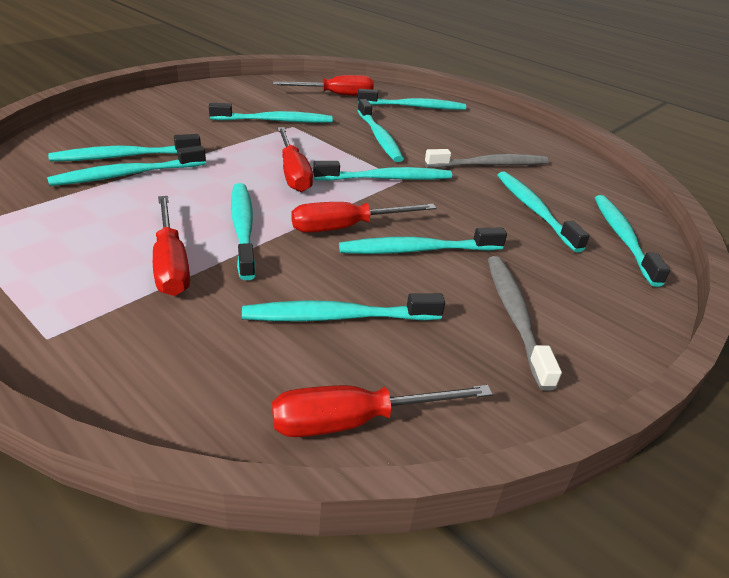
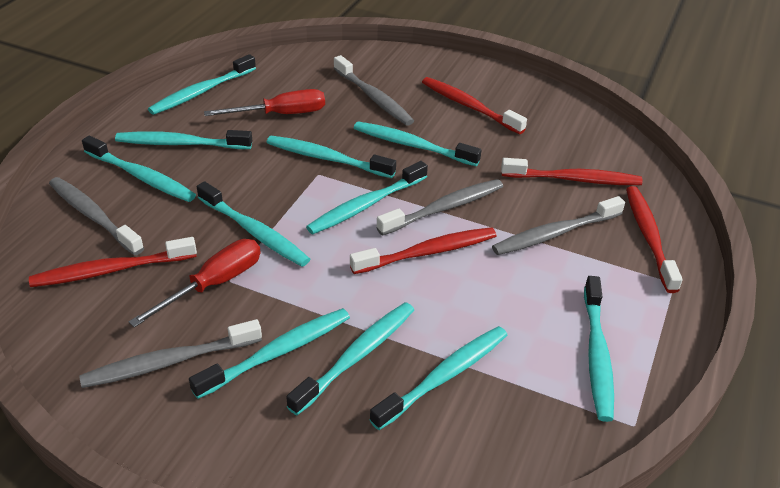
grey toothbrush: 2 -> 5
red screwdriver: 5 -> 2
red toothbrush: 0 -> 5

